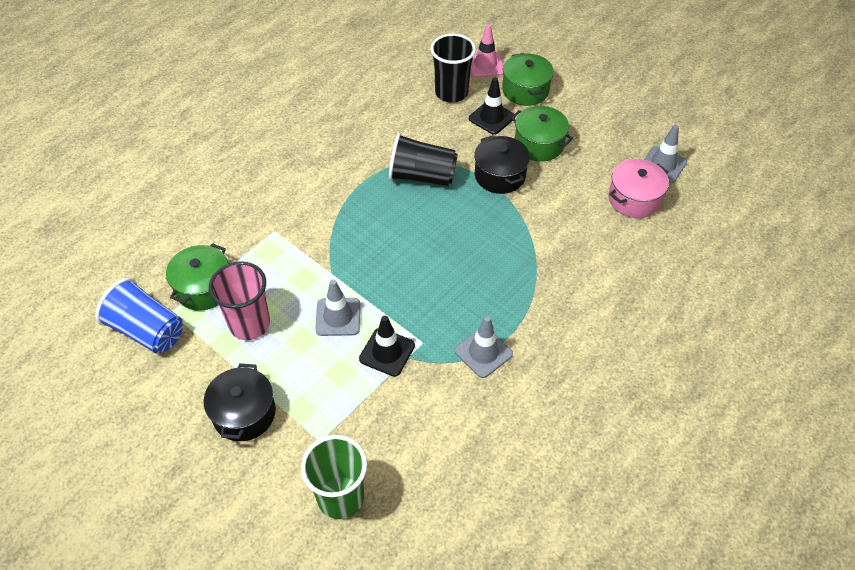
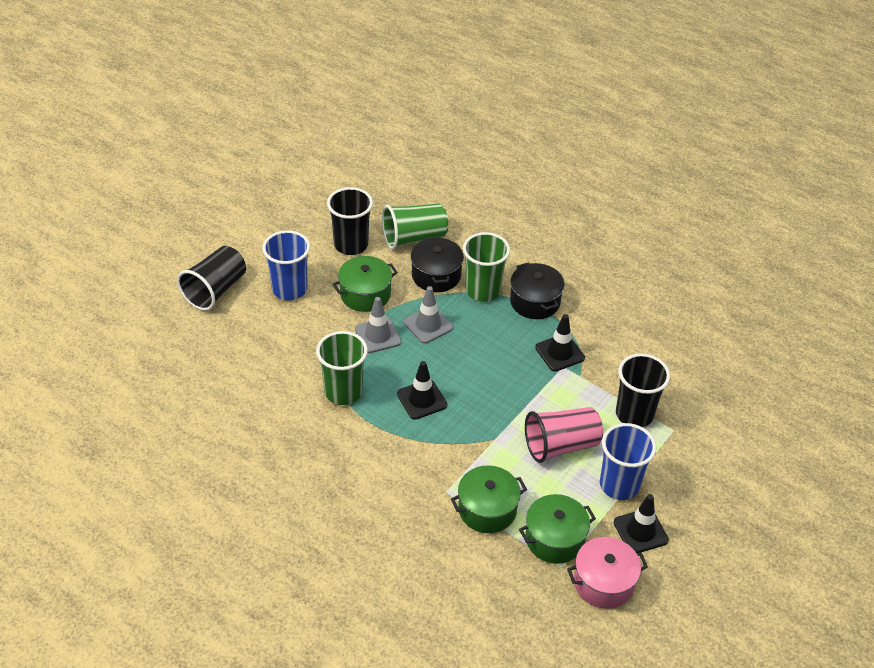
black cup: 2 -> 3
black traffic cone: 2 -> 3
blue cup: 1 -> 2
green cup: 1 -> 3
grey traffic cone: 3 -> 2
pink traffic cone: 1 -> 0

